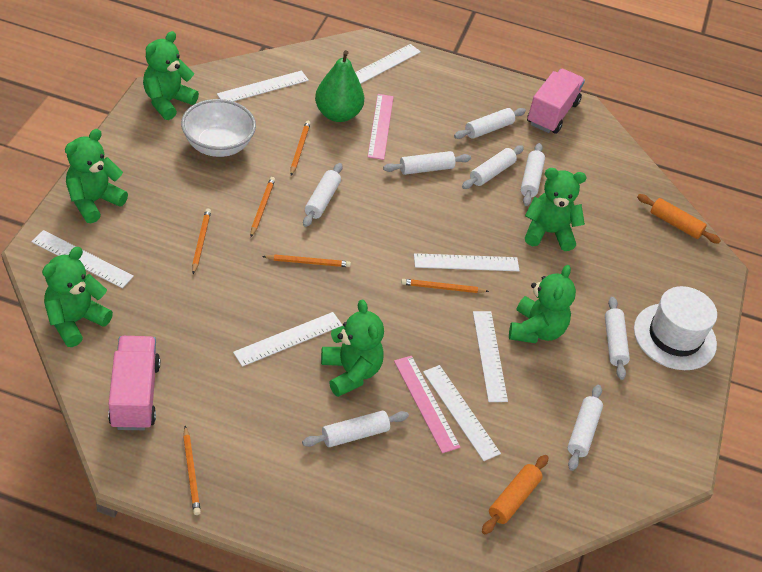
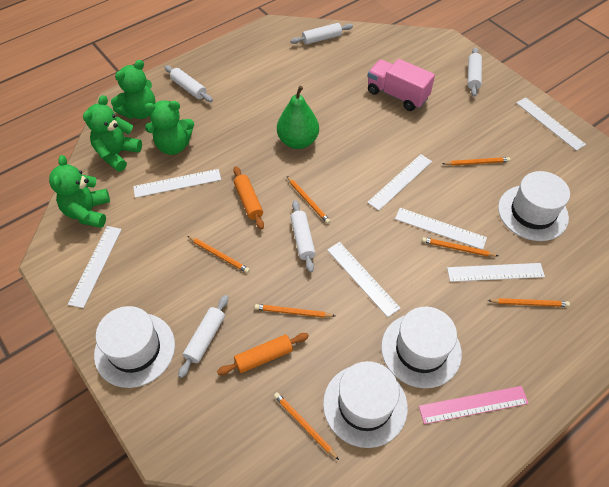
green teddy bear: 6 -> 4
orange pencil: 6 -> 7
pink ruler: 2 -> 1
pink truck: 2 -> 1
white bowl: 1 -> 0
white hat: 1 -> 4
white rolling pin: 8 -> 5

